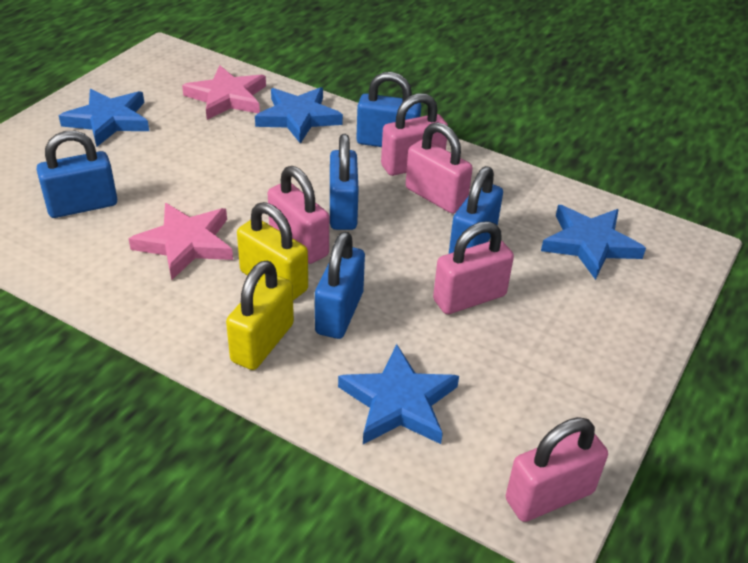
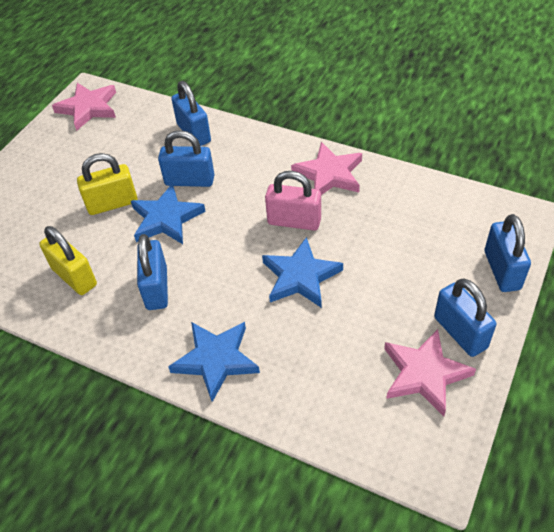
blue star: 4 -> 3
pink padlock: 5 -> 1
pink star: 2 -> 3

